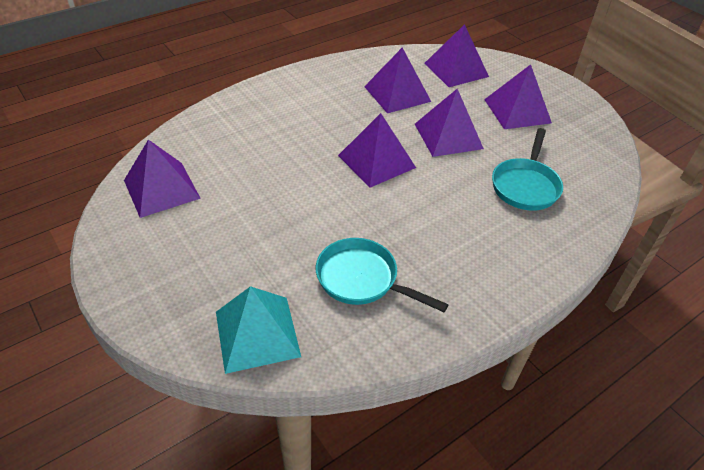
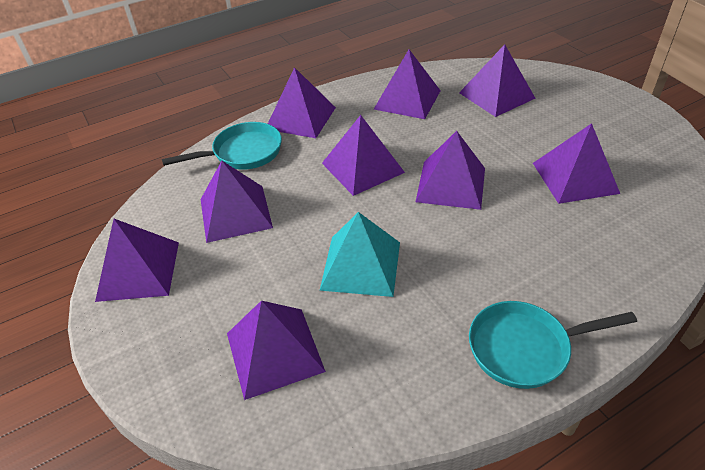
purple pyramid: 6 -> 9

